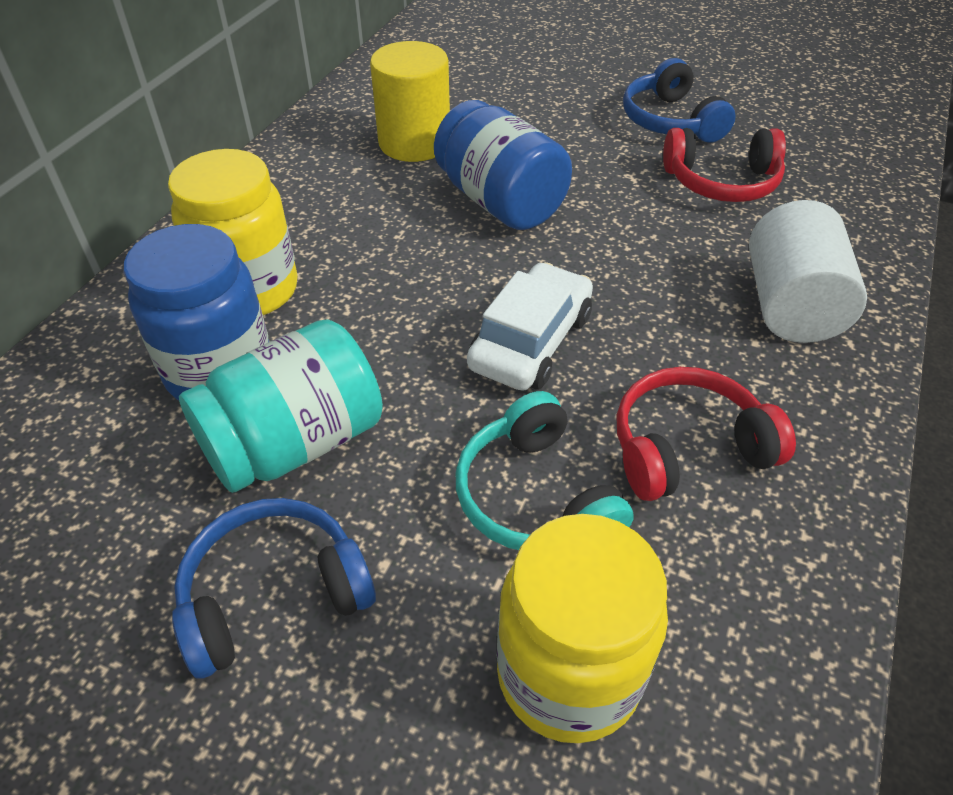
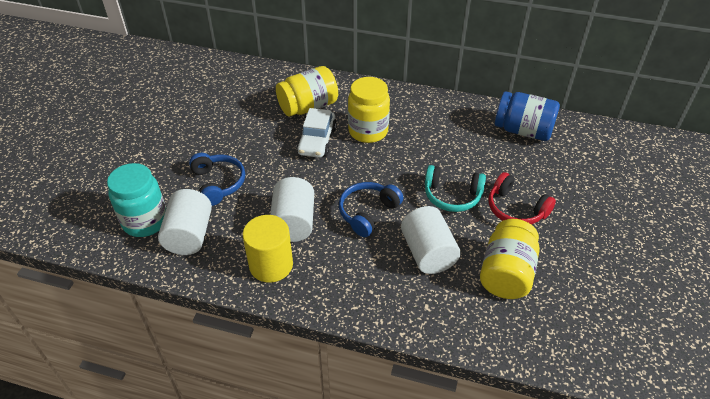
blue jar: 2 -> 1
red headphones: 2 -> 1
white cylinder: 1 -> 3
yellow jar: 2 -> 3

